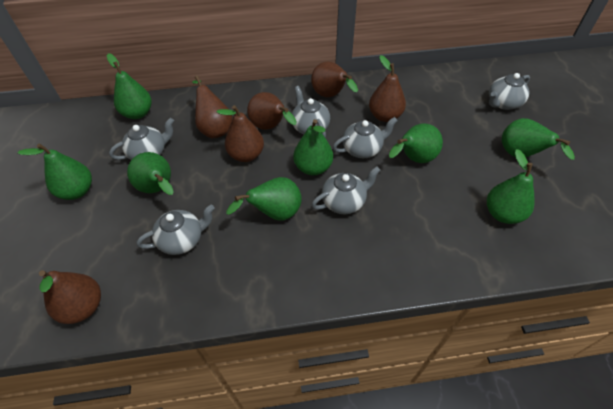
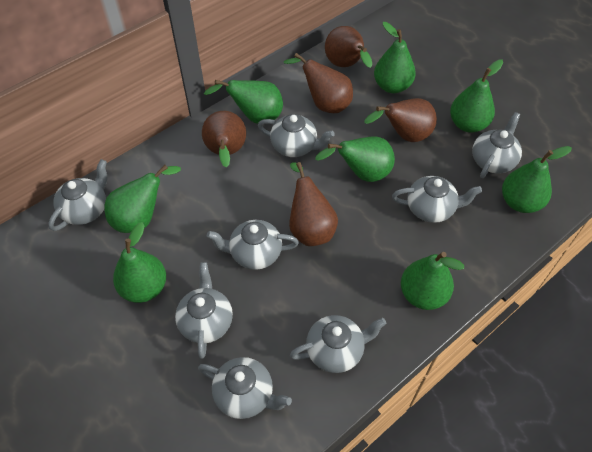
brown pear: 6 -> 5
grey teapot: 6 -> 8

